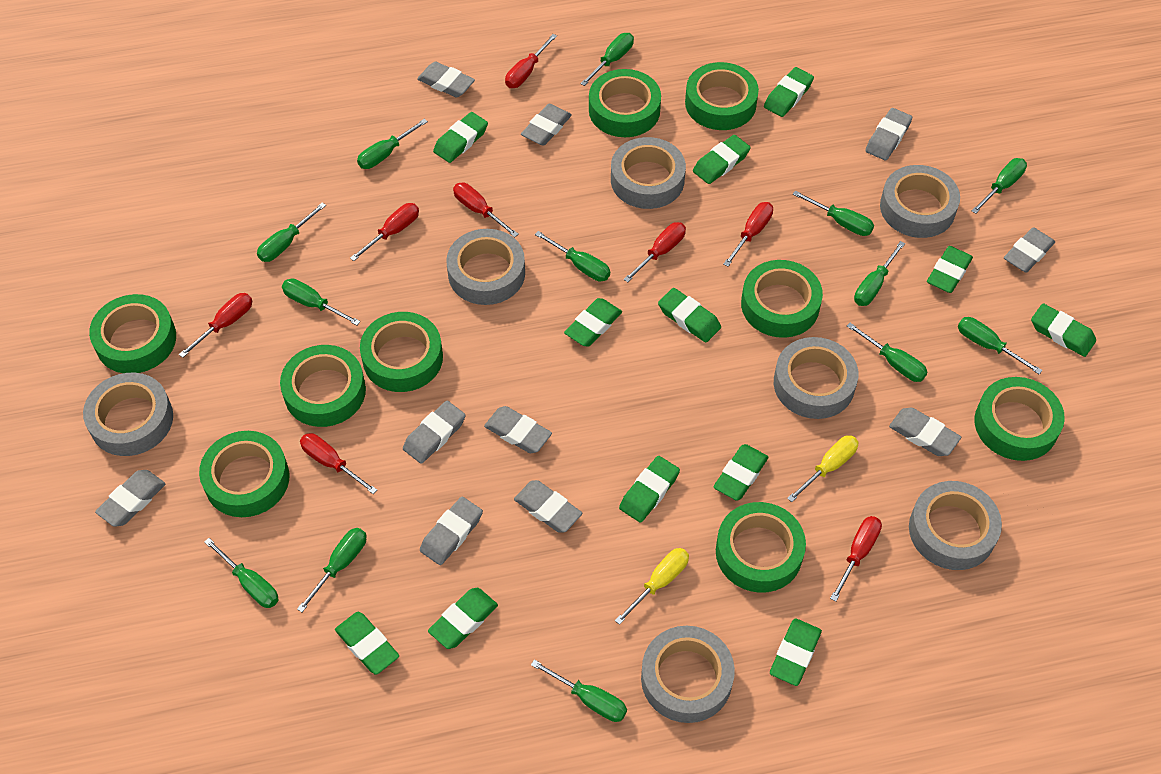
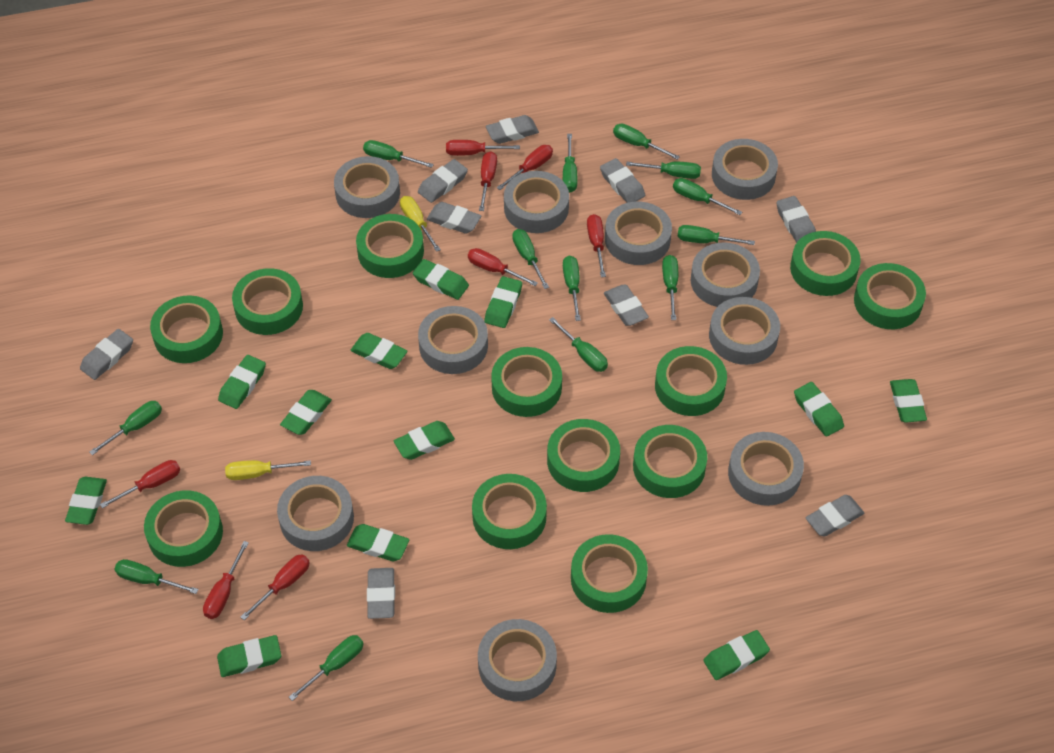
green tape: 9 -> 12
grey eraser: 10 -> 9
grey tape: 7 -> 10

